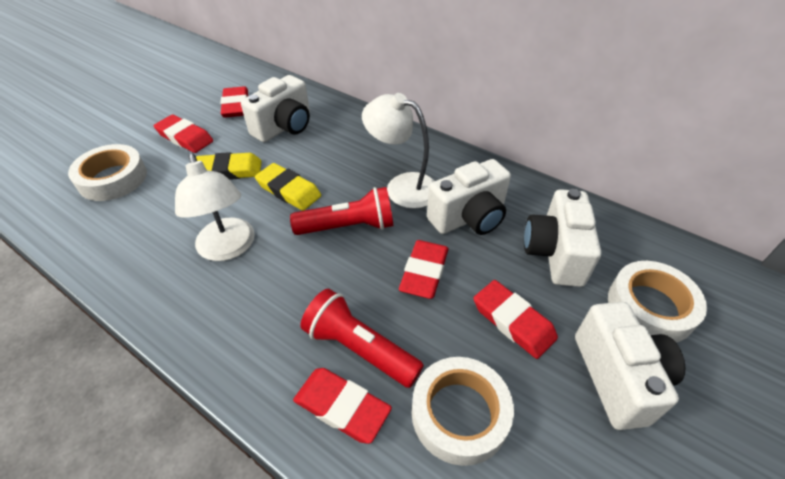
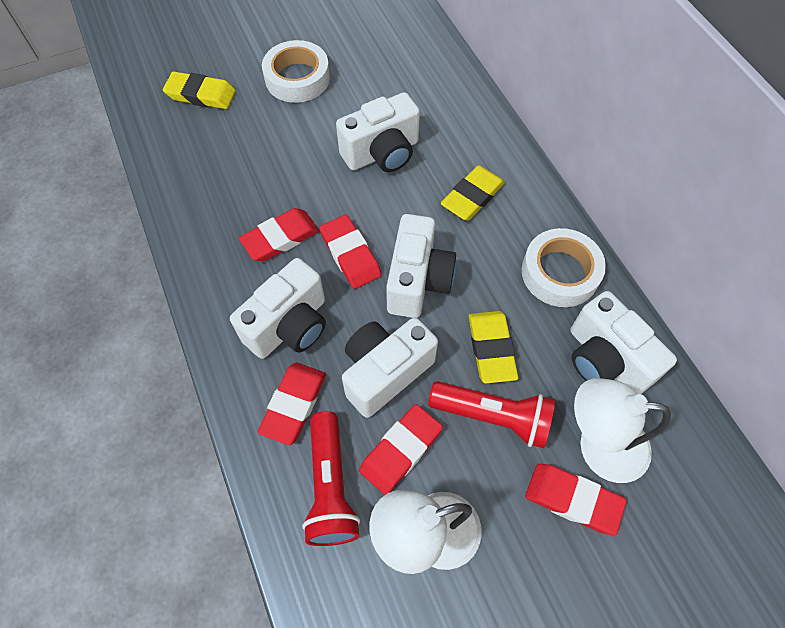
white camera: 4 -> 5
white tape: 3 -> 2
yellow eraser: 2 -> 3

